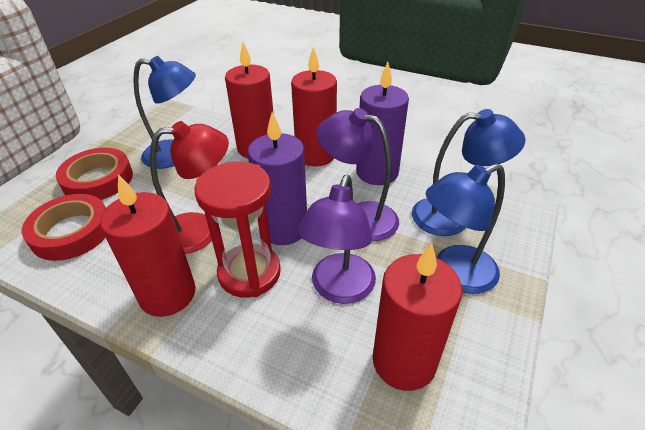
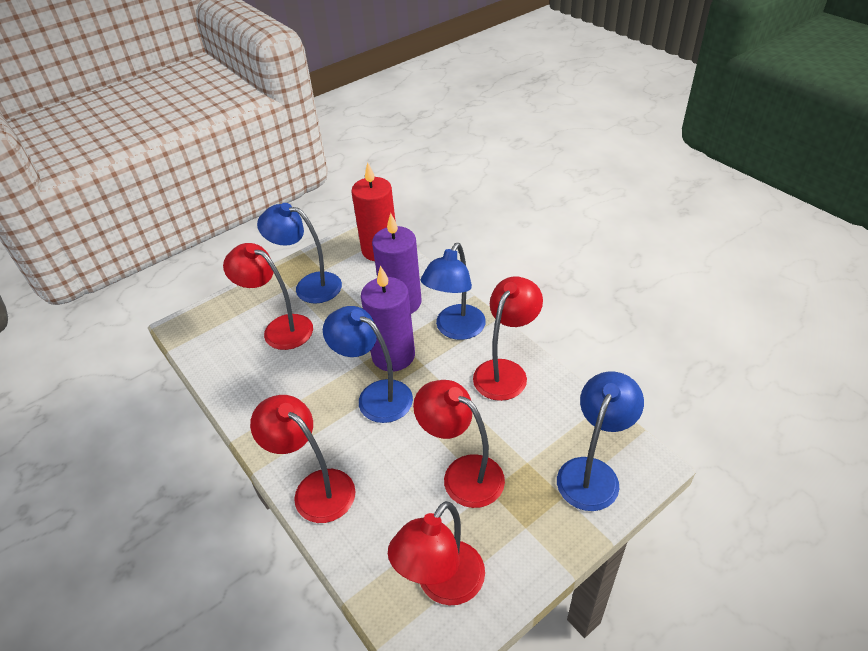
blue lamp: 3 -> 4
purple lamp: 2 -> 0
red candle: 4 -> 1
red hourglass: 1 -> 0
red lamp: 1 -> 5
red tape: 2 -> 0

